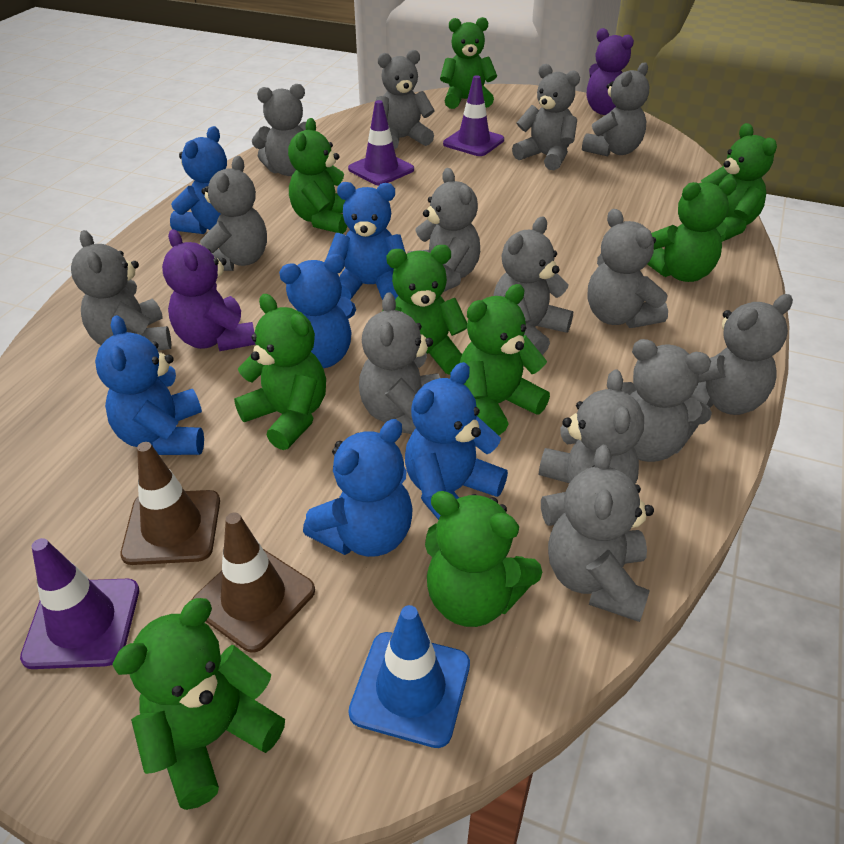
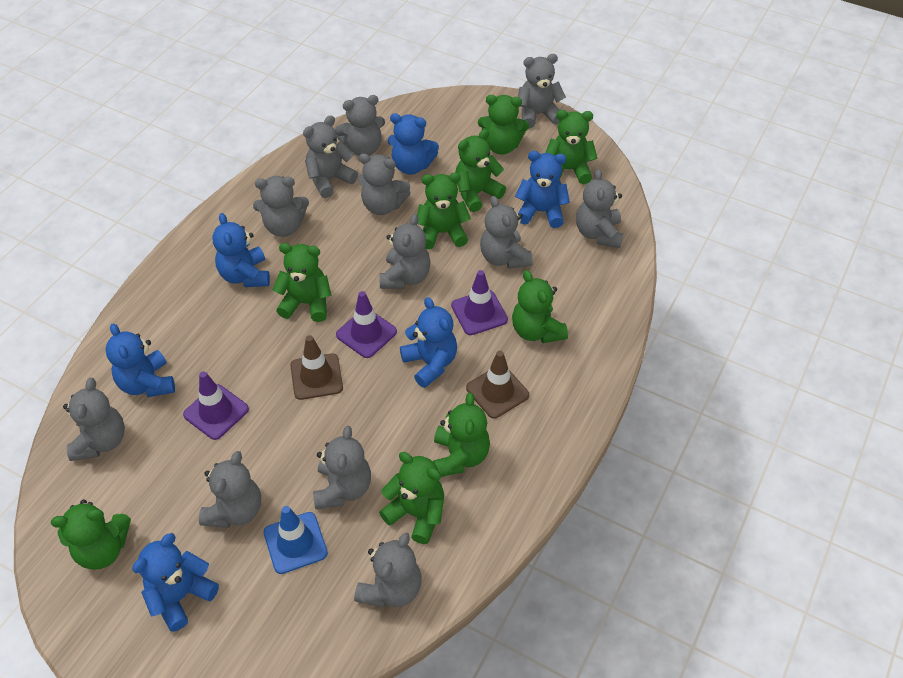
grey teddy bear: 14 -> 12
purple teddy bear: 2 -> 0

